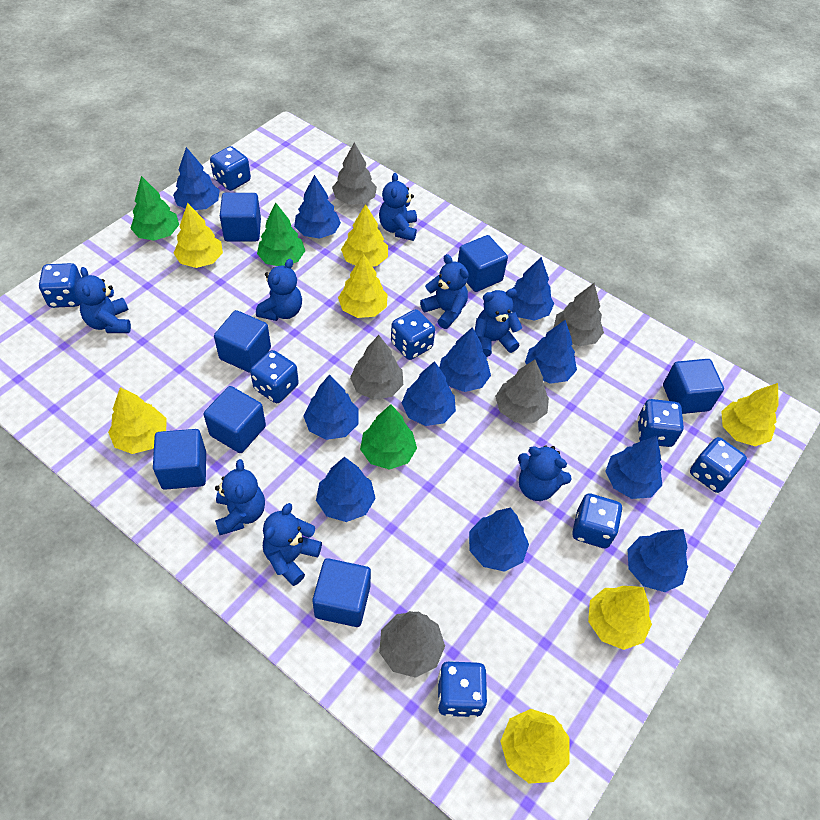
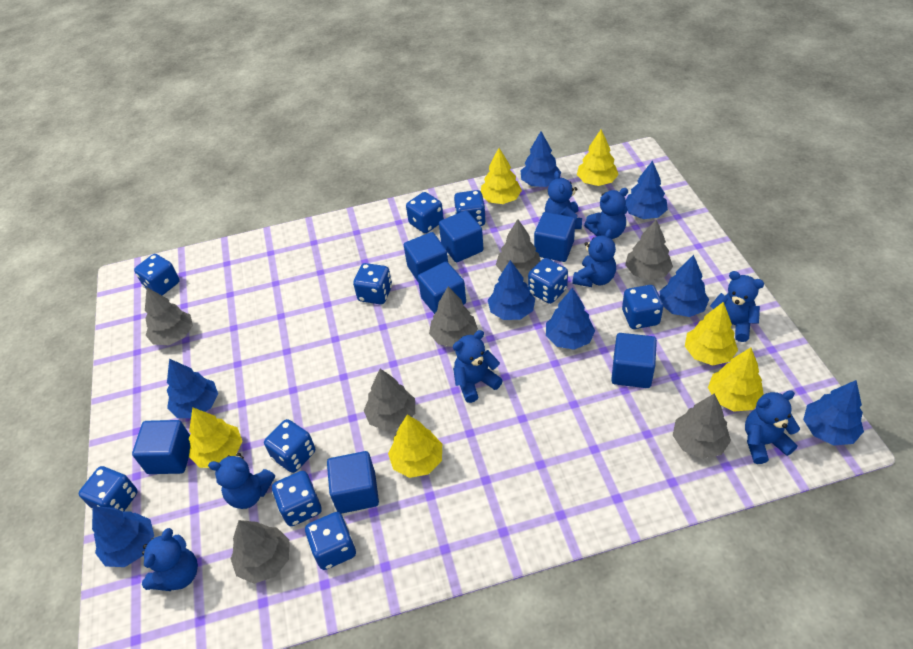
blue dice: 8 -> 10
blue tree: 11 -> 8
green tree: 3 -> 0
grey tree: 5 -> 7
yellow tree: 7 -> 6

